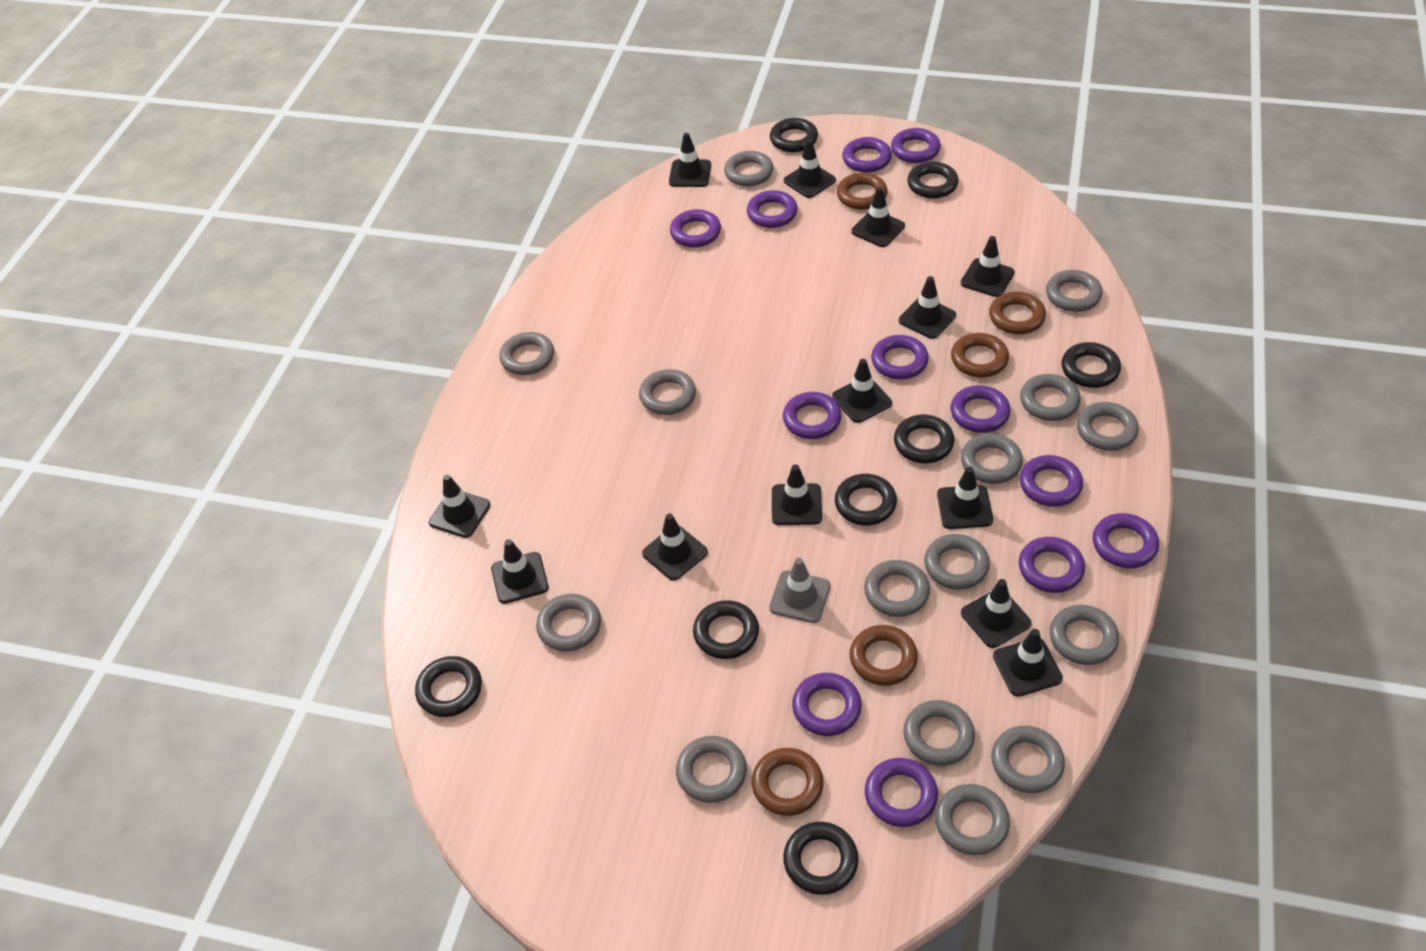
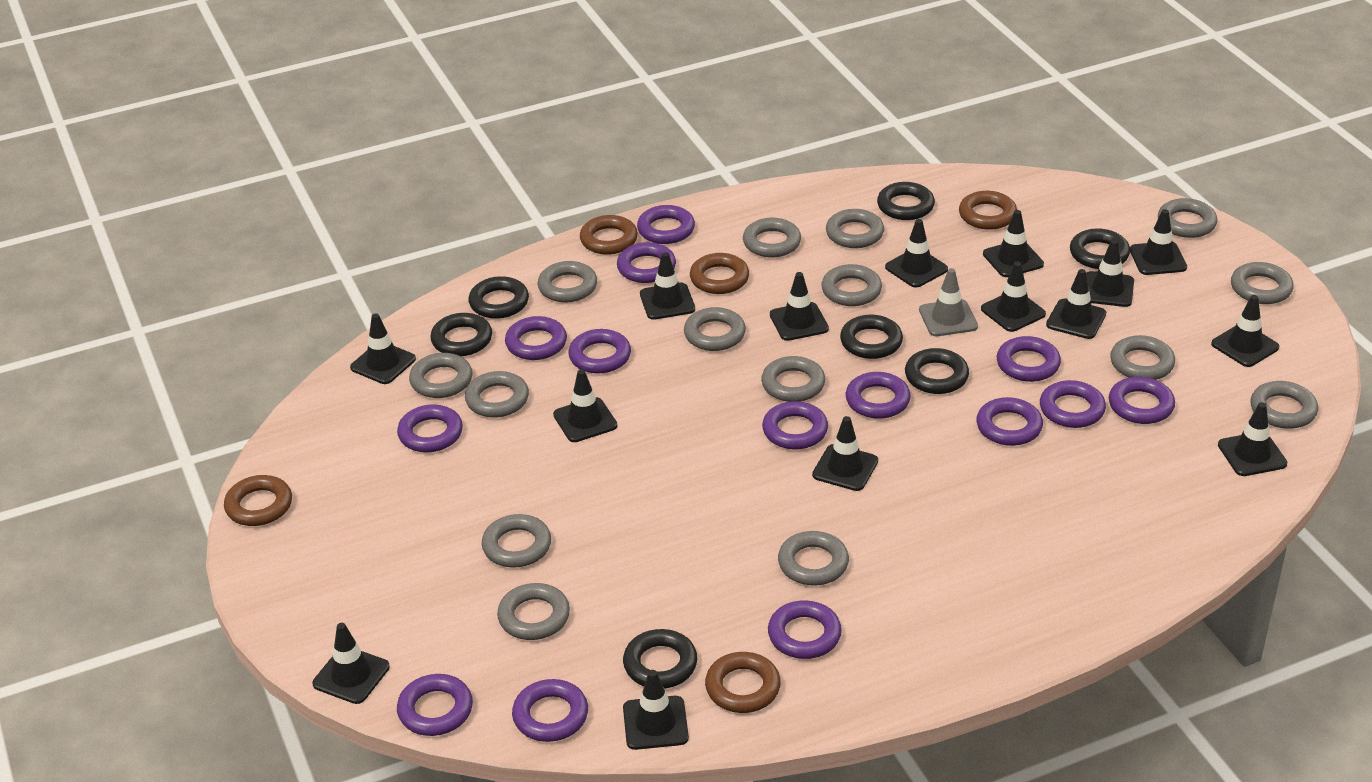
black ring: 8 -> 7
black traffic cone: 13 -> 15
purple ring: 12 -> 14

